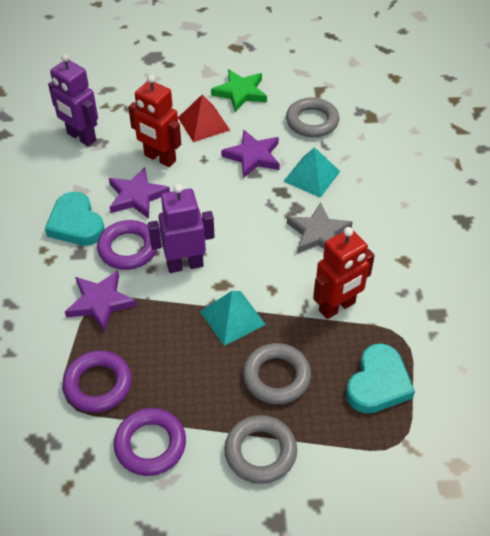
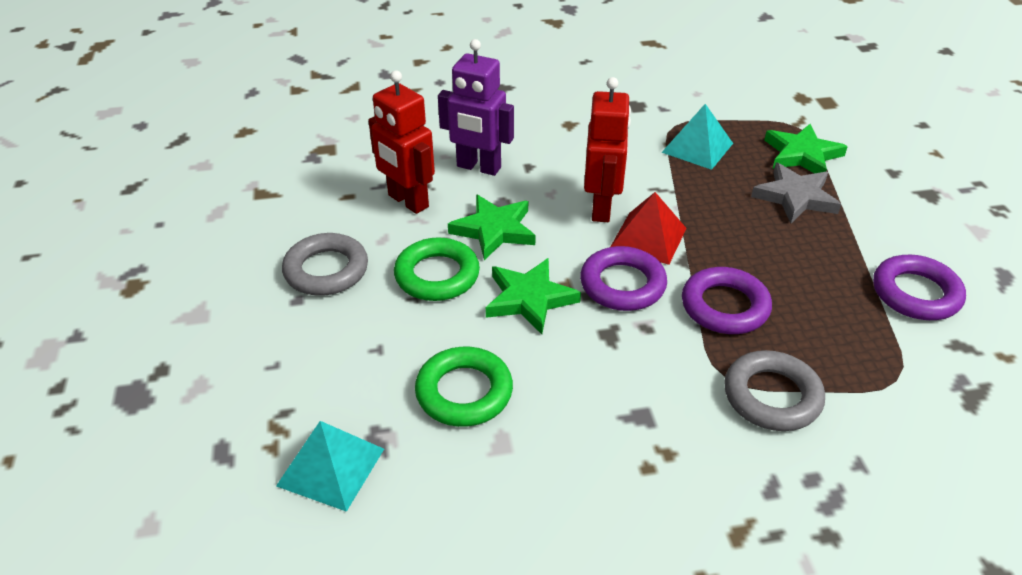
green ring: 0 -> 2
green star: 1 -> 3
grey ring: 3 -> 2
purple robot: 2 -> 1
purple star: 3 -> 0
turquoise heart: 2 -> 0

